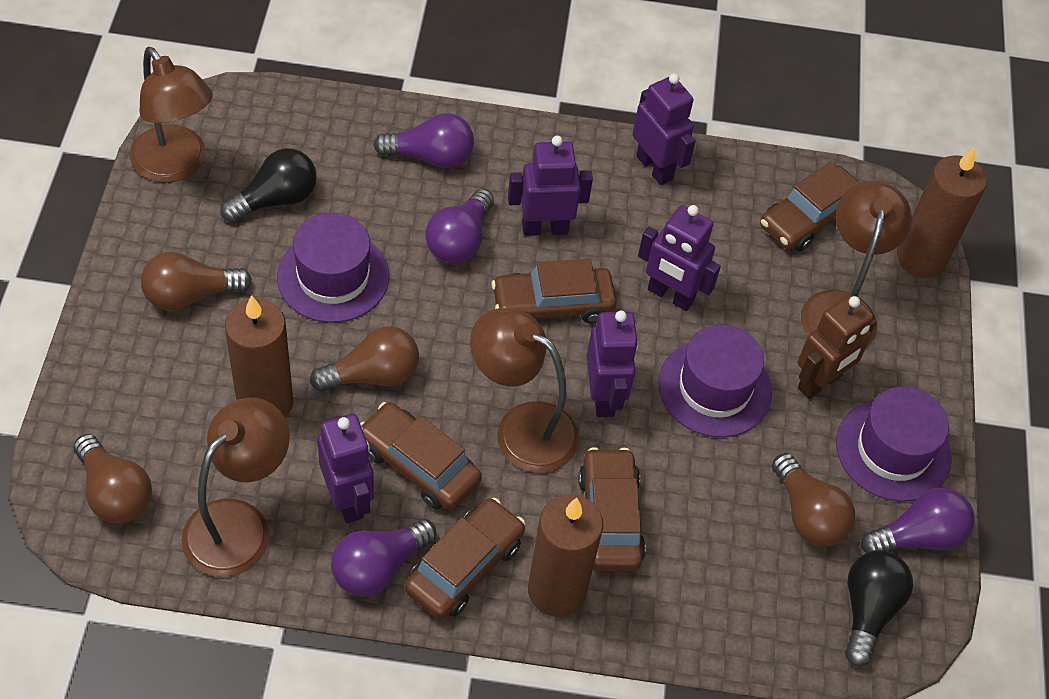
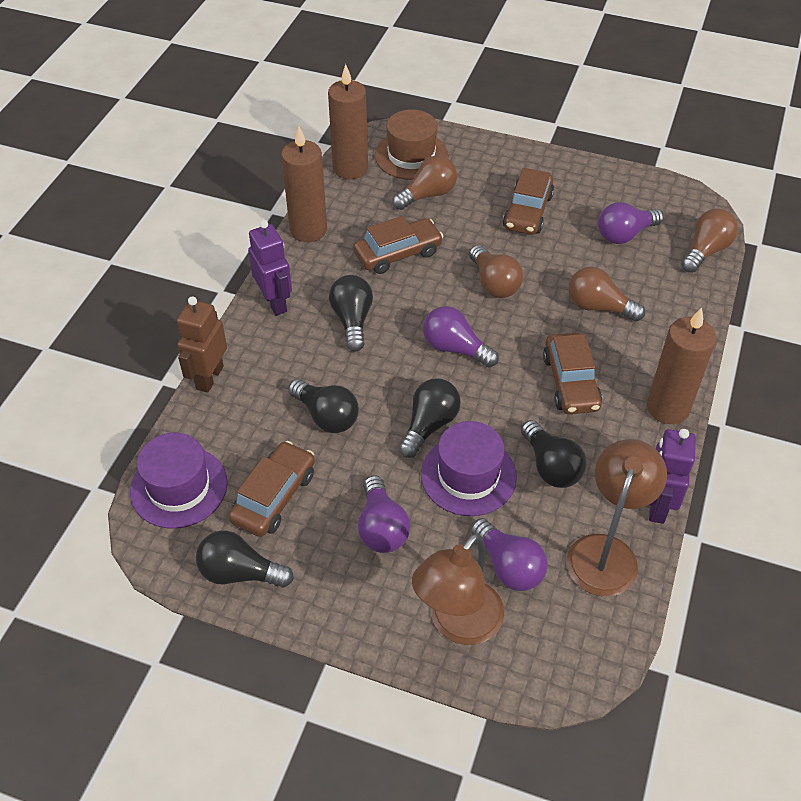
black light bulb: 2 -> 5
brown car: 5 -> 4
brown hat: 0 -> 1
brown lamp: 4 -> 2
purple hat: 3 -> 2
purple robot: 5 -> 2

